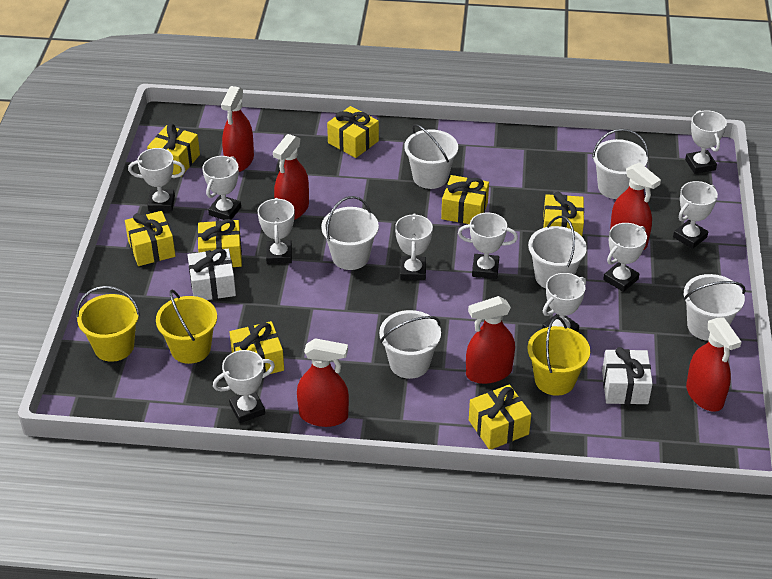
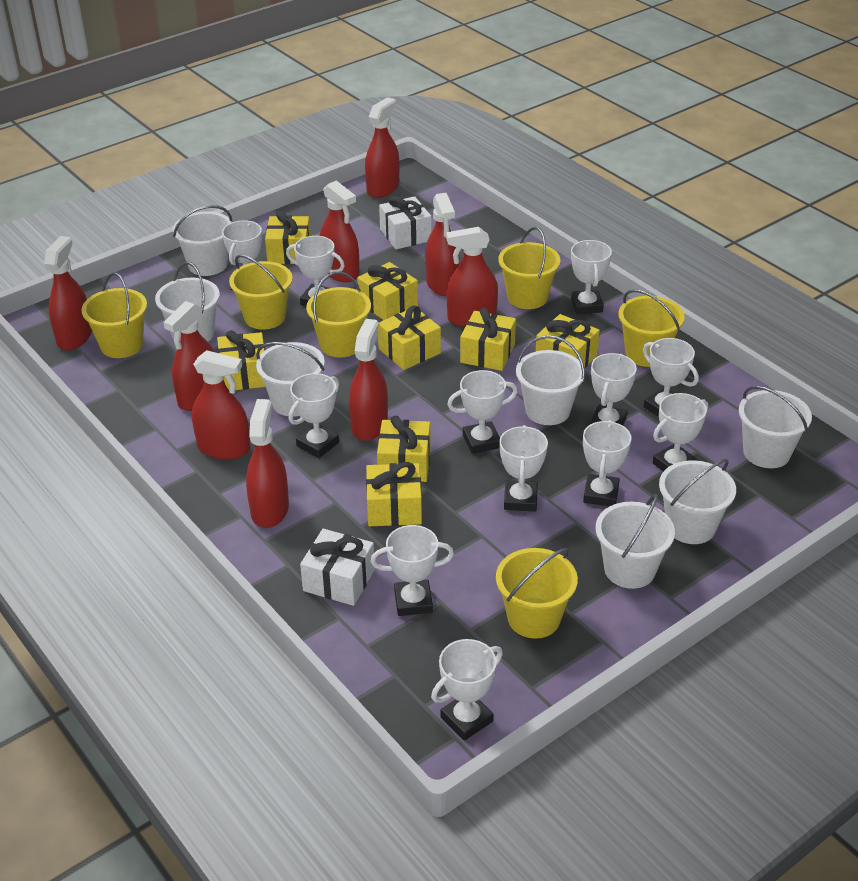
red spray bottle: 6 -> 9
white bucket: 6 -> 7
white trophy: 10 -> 12
yellow bucket: 3 -> 6

